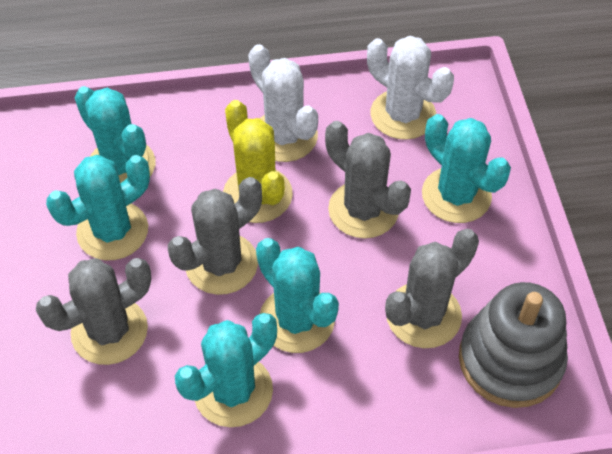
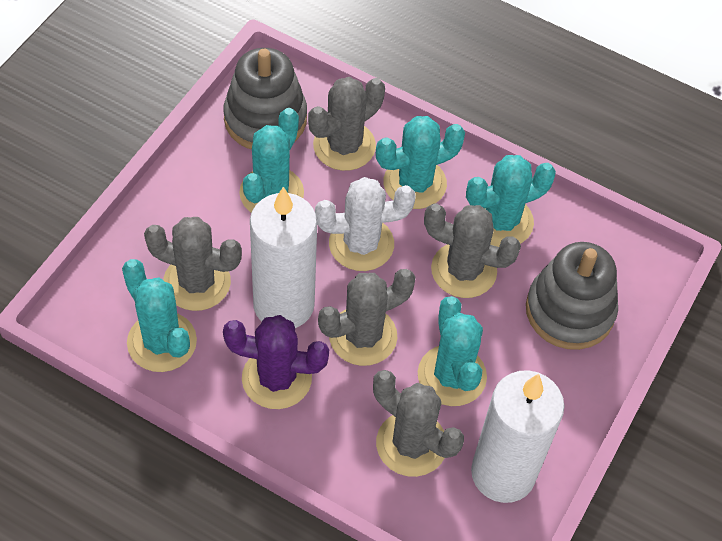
grey cactus: 4 -> 5
grey stacking toy: 1 -> 2
purple cactus: 0 -> 1
white cactus: 2 -> 1
white candle: 0 -> 2
yellow cactus: 1 -> 0

